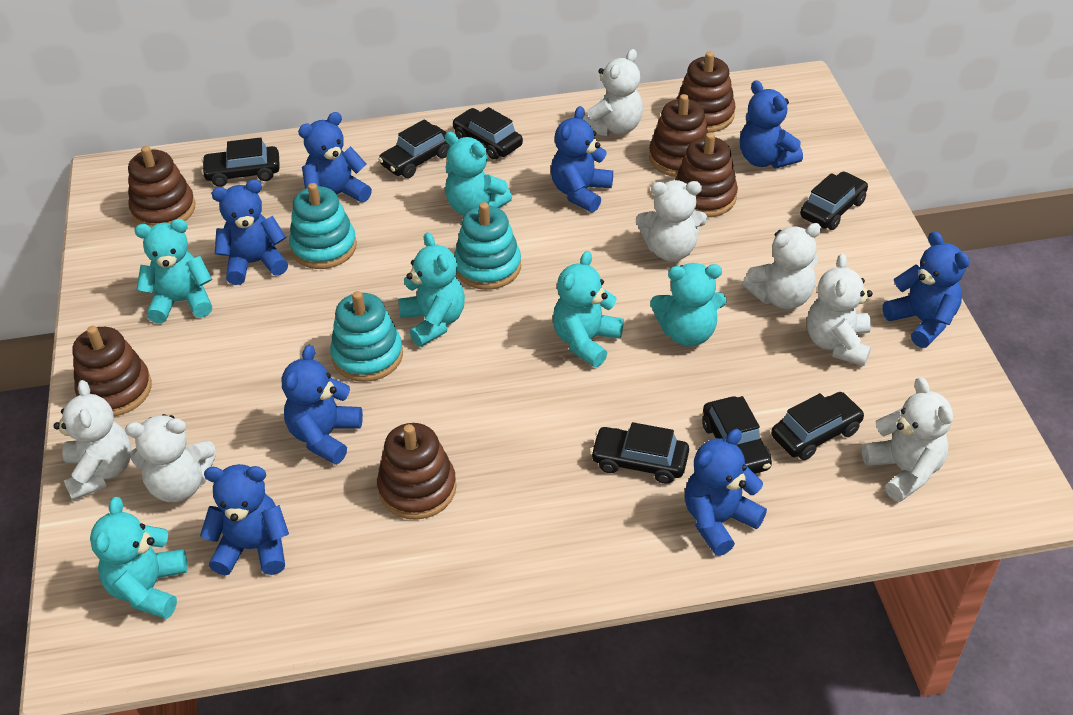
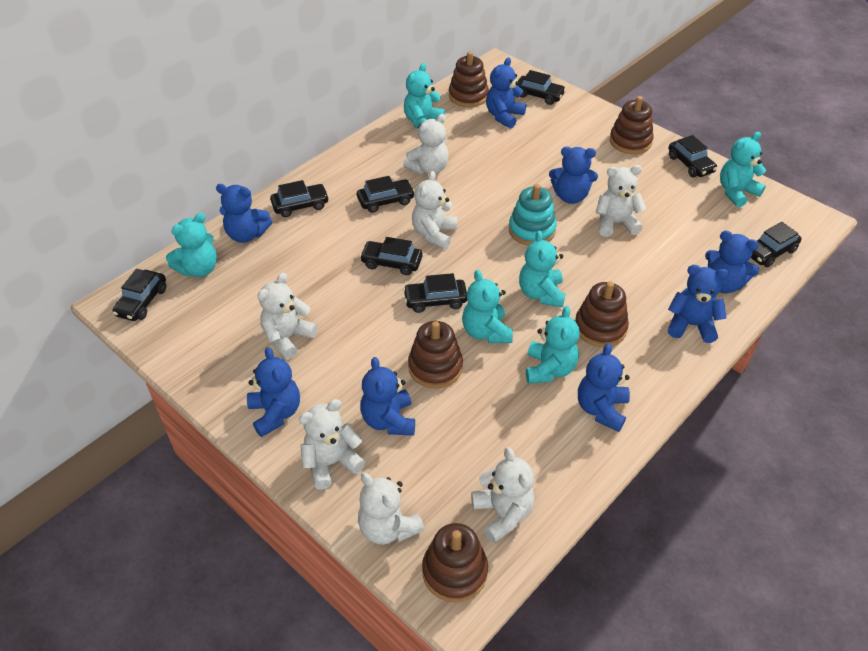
black car: 7 -> 8
brown stacking toy: 6 -> 5
turquoise stacking toy: 3 -> 1

